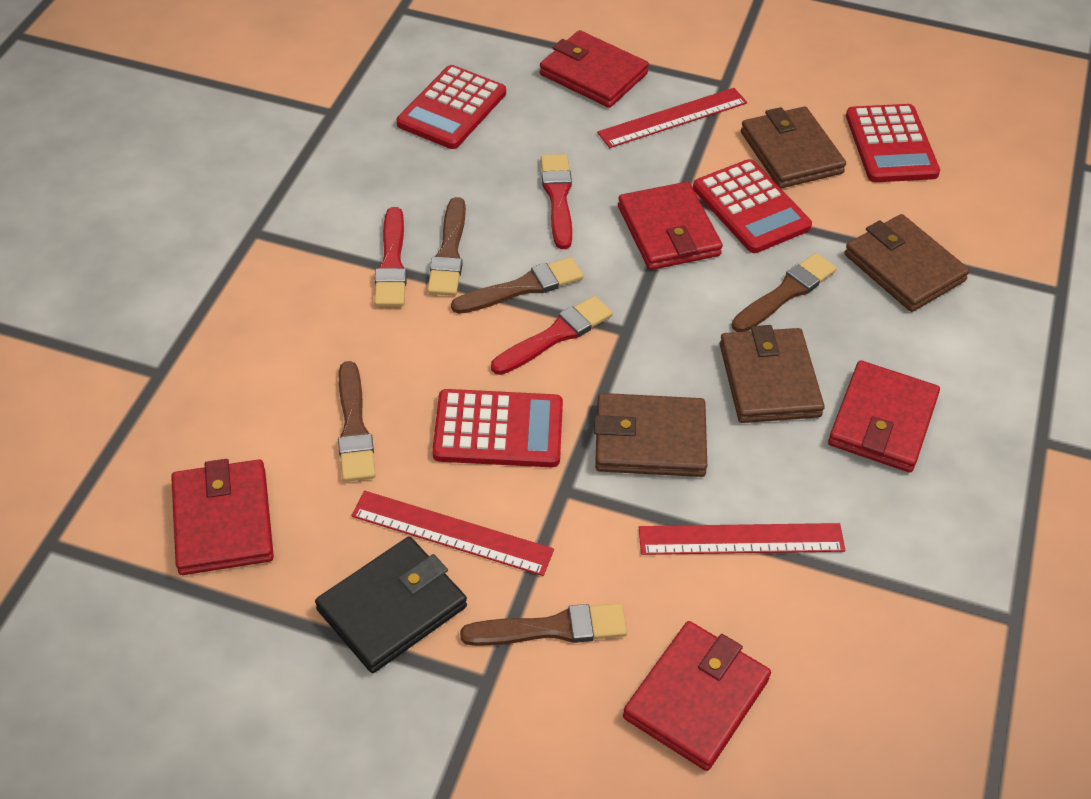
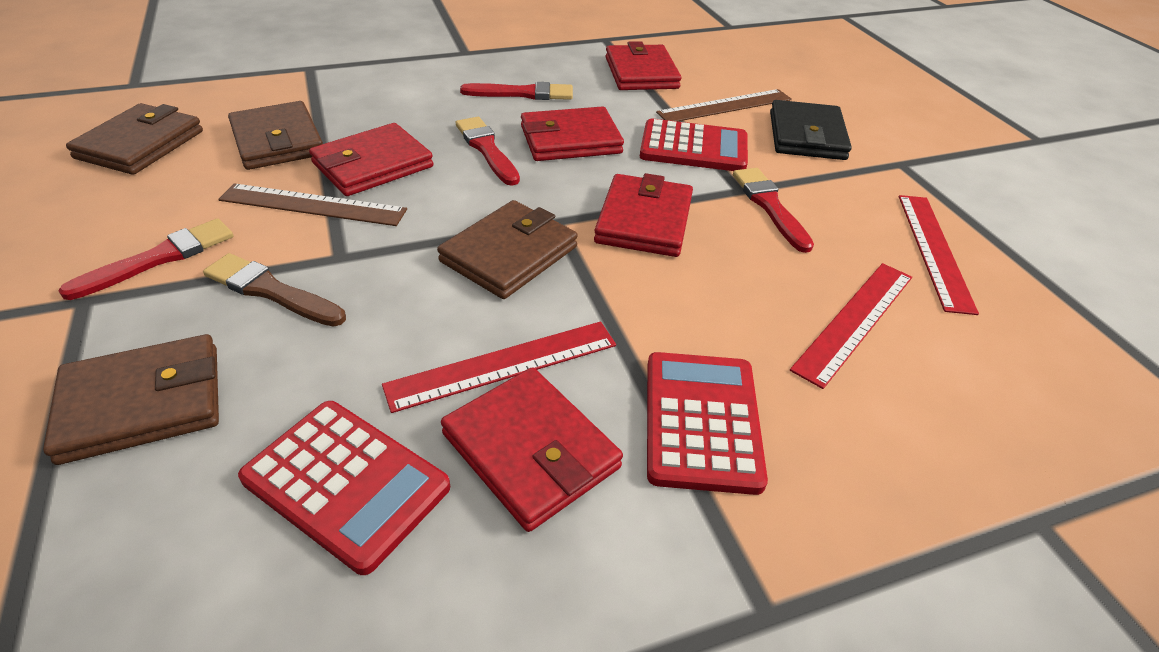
brown brush: 5 -> 1
brown ruler: 0 -> 2
red brush: 3 -> 4
red calculator: 4 -> 3

